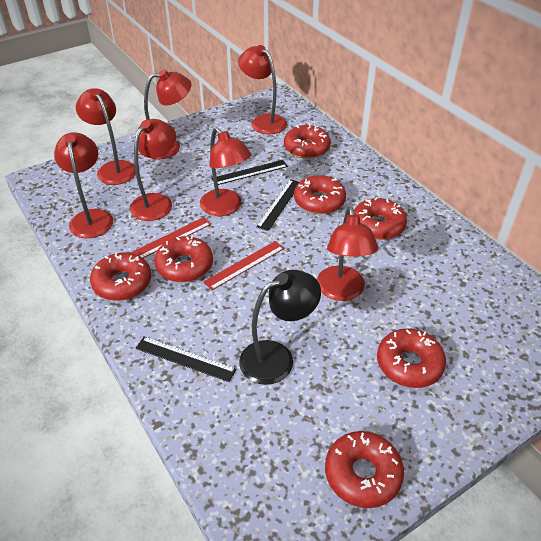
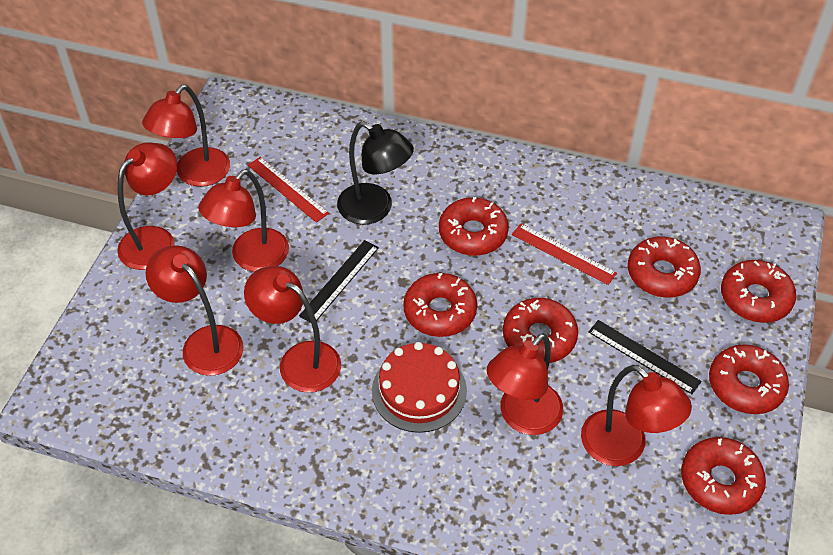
black ruler: 3 -> 2
red cake: 0 -> 1

